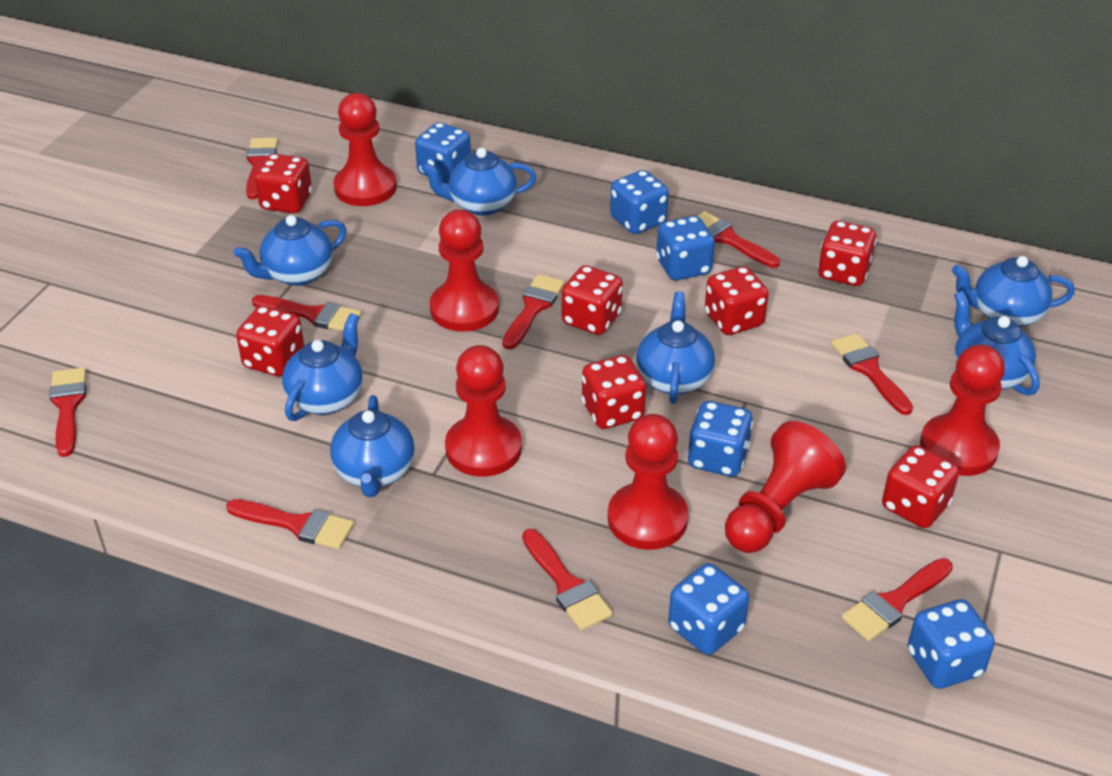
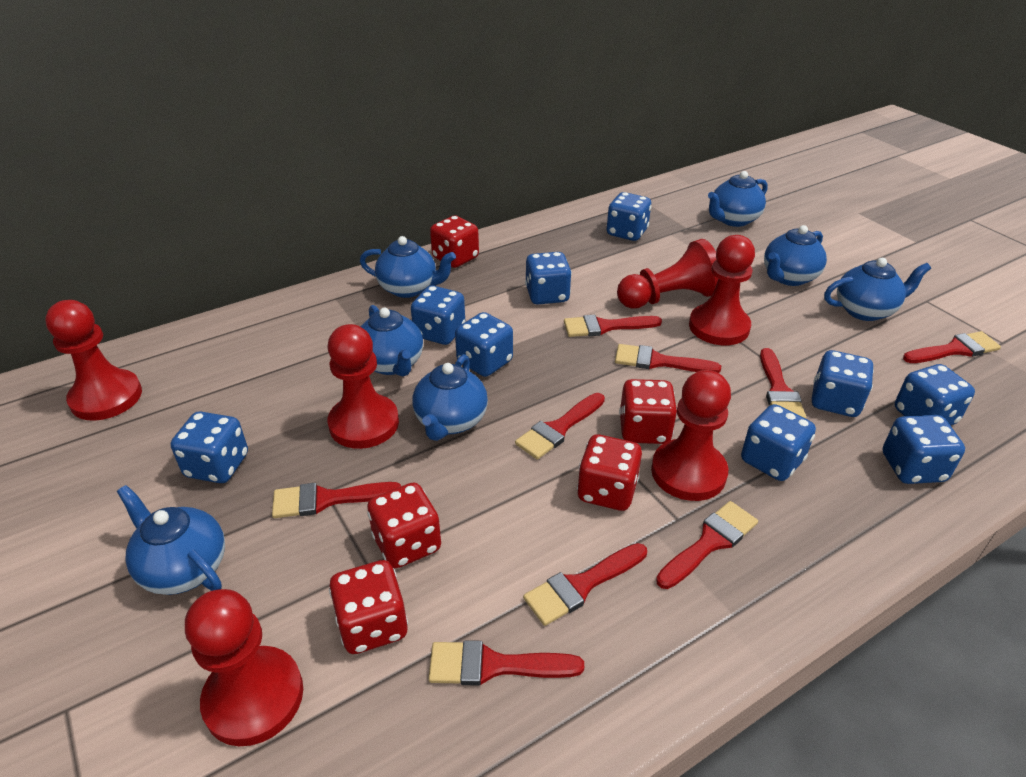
blue dice: 6 -> 9
red dice: 7 -> 5

